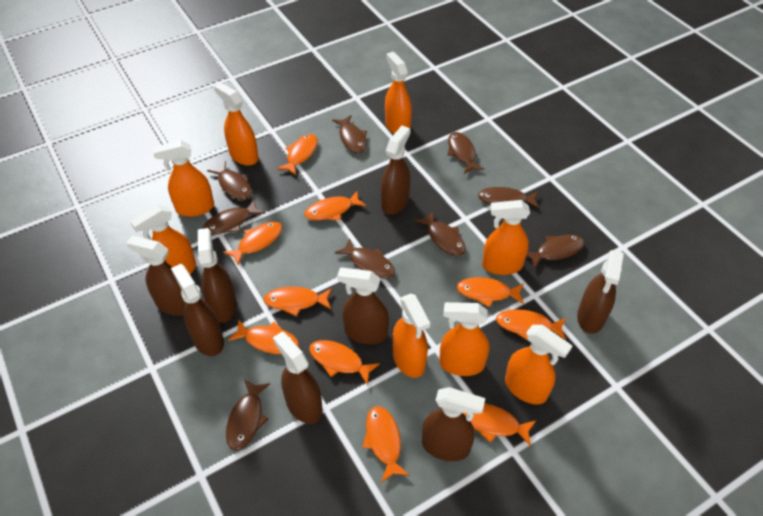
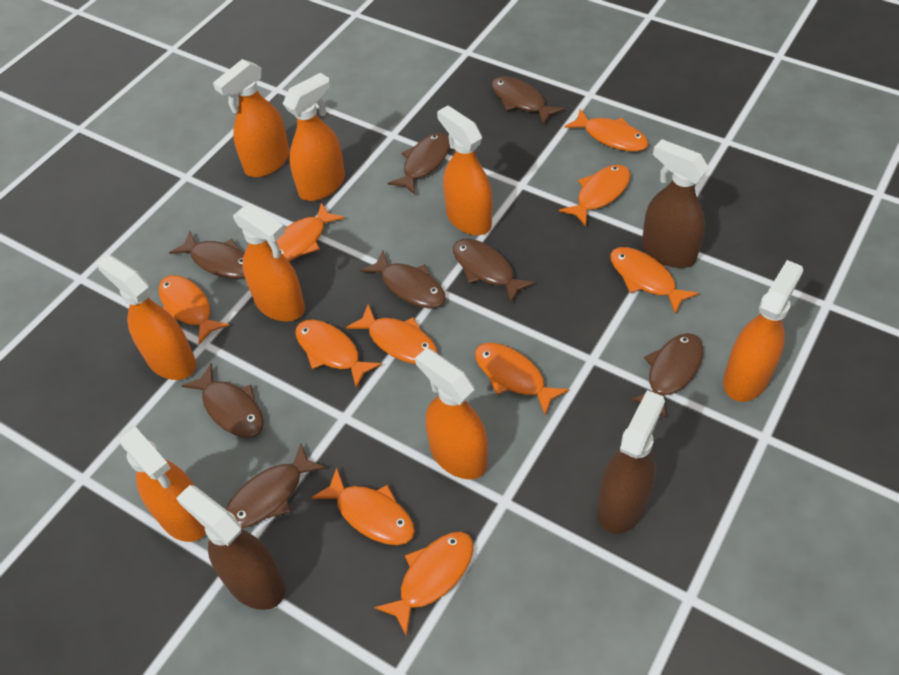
brown fish: 9 -> 8
brown spray bottle: 8 -> 3

